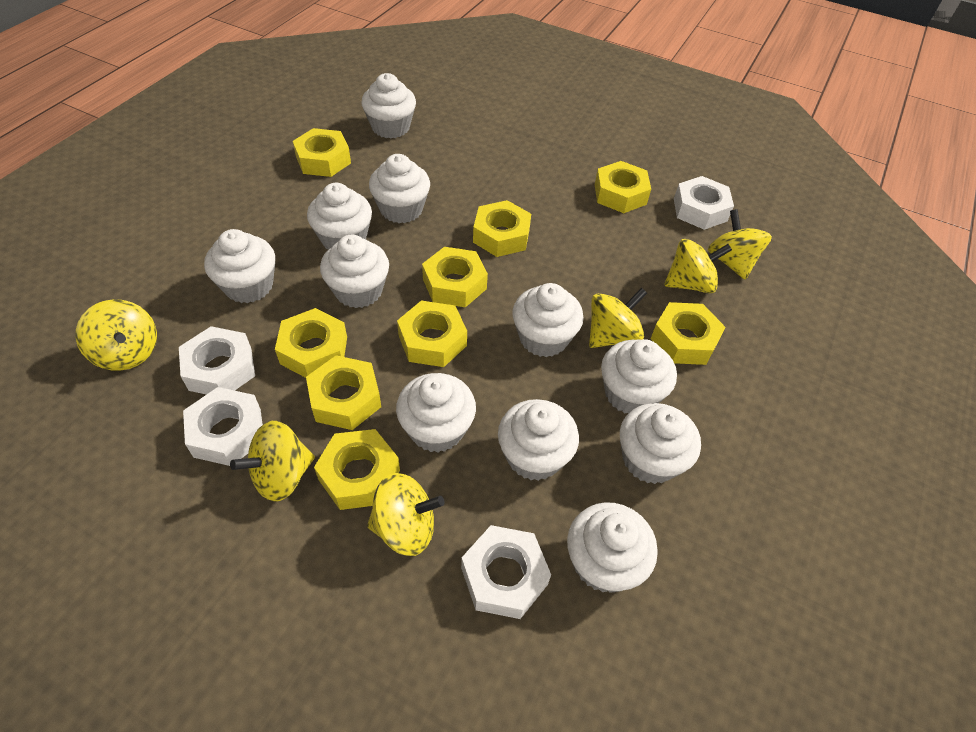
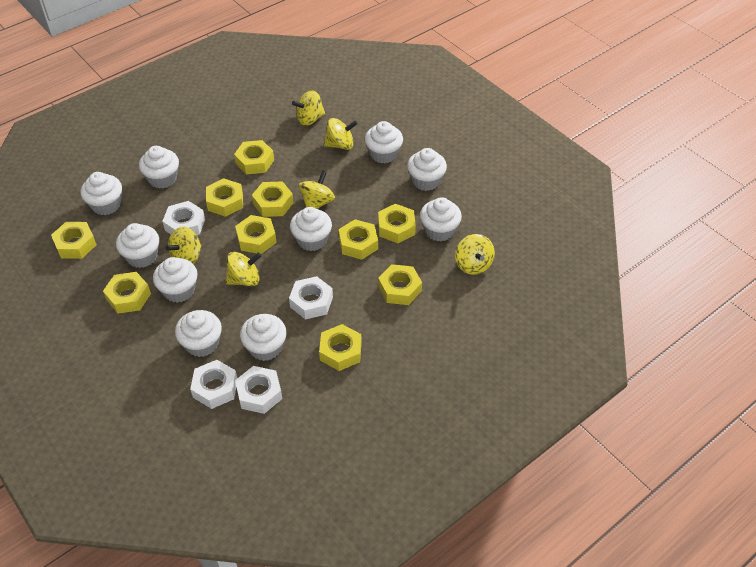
white cupcake: 11 -> 10
yellow nut: 9 -> 10

